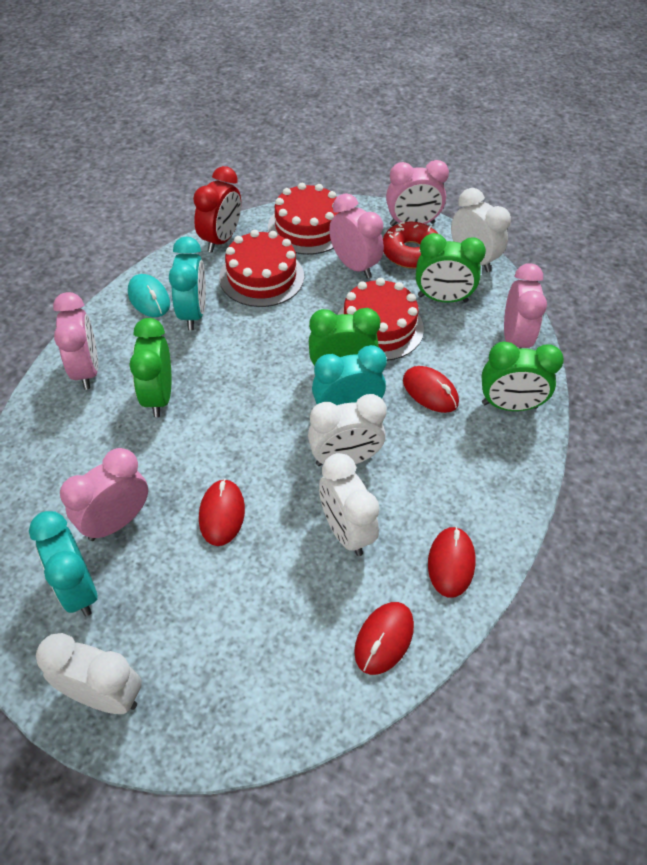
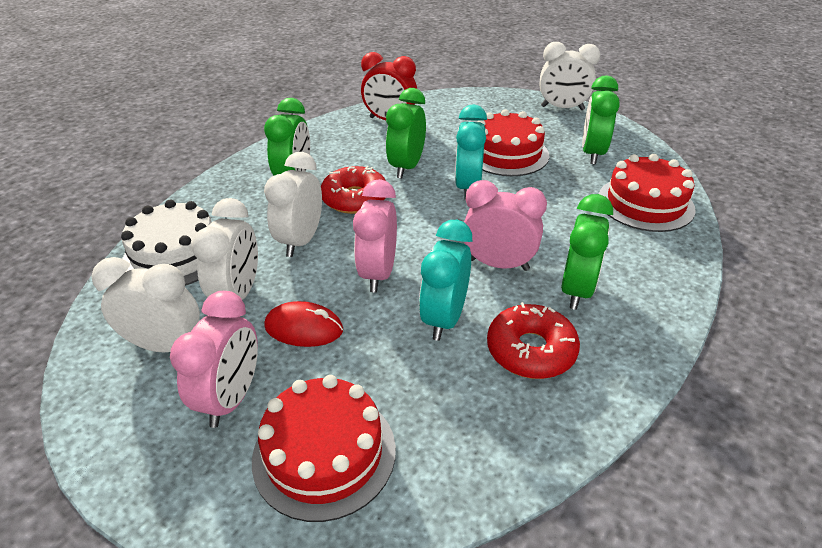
pink clock: 5 -> 3
red donut: 1 -> 2
red mouse: 4 -> 1
turquoise clock: 3 -> 2
turquoise mouse: 1 -> 0
white cake: 0 -> 1

